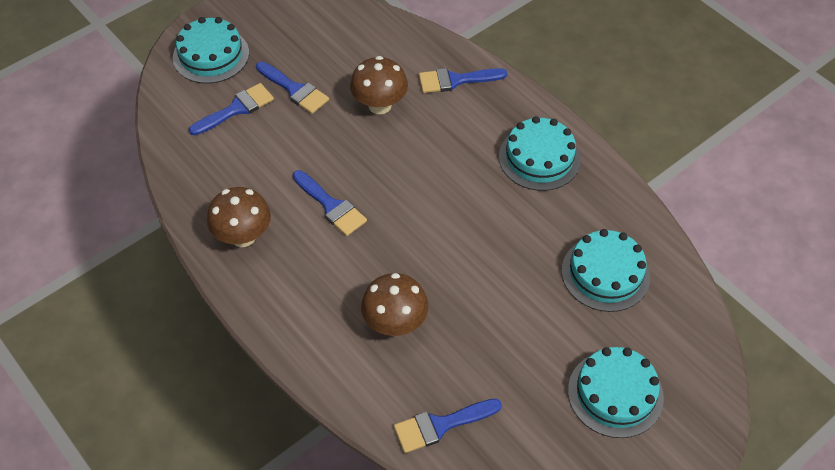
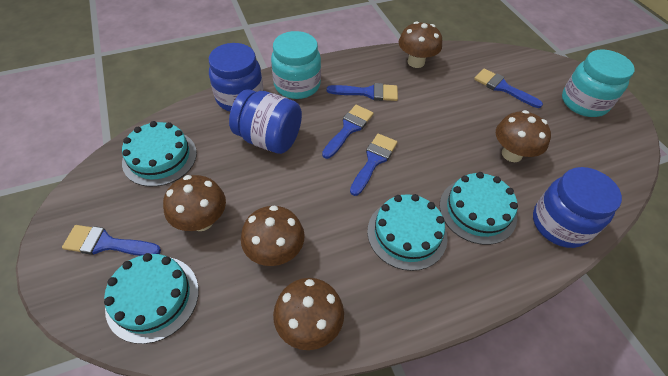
blue jar: 0 -> 3
brown mushroom: 3 -> 5
turquoise jar: 0 -> 2

